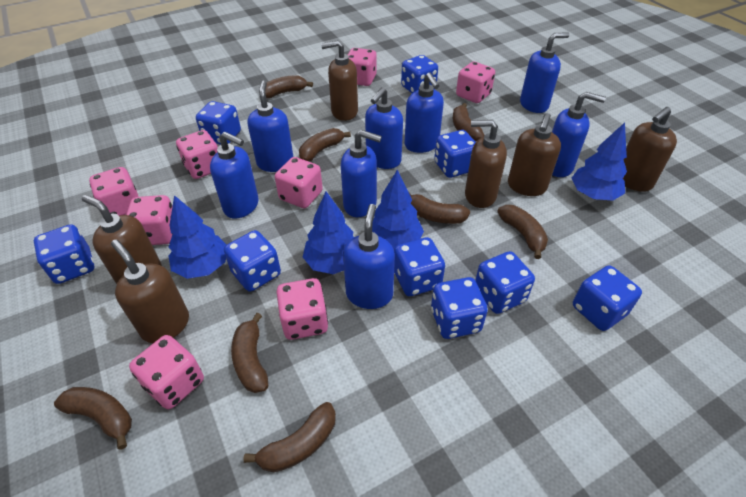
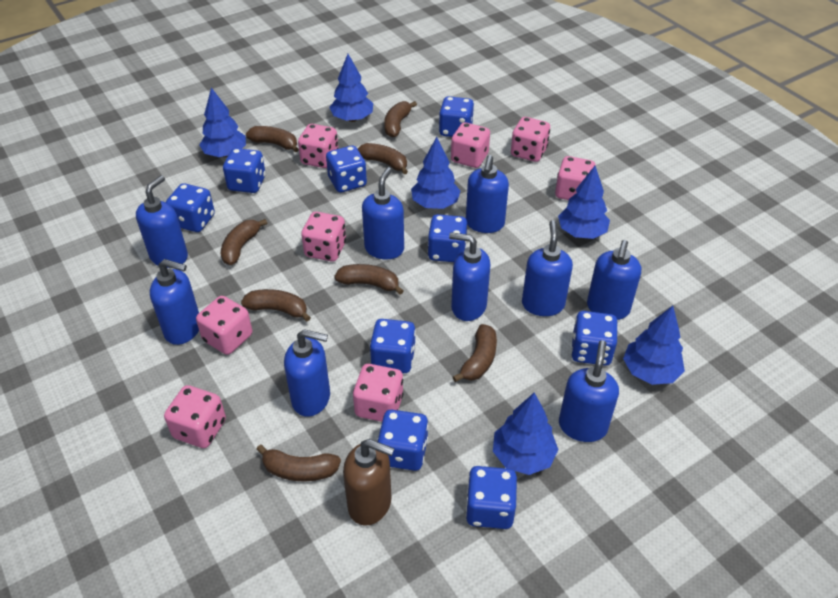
blue soap dispenser: 8 -> 9
blue tree: 4 -> 6
brown soap dispenser: 6 -> 1

